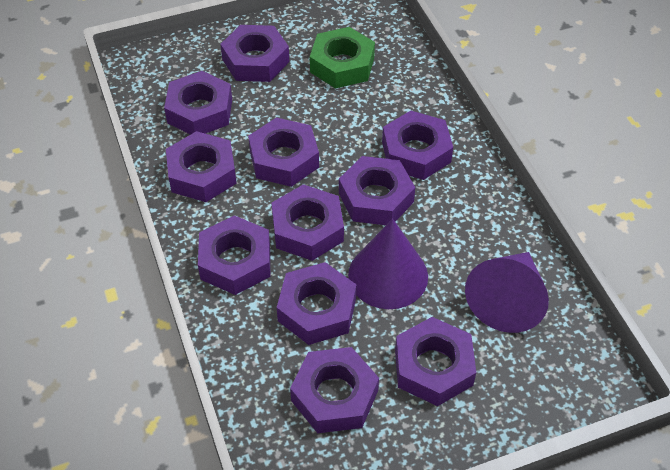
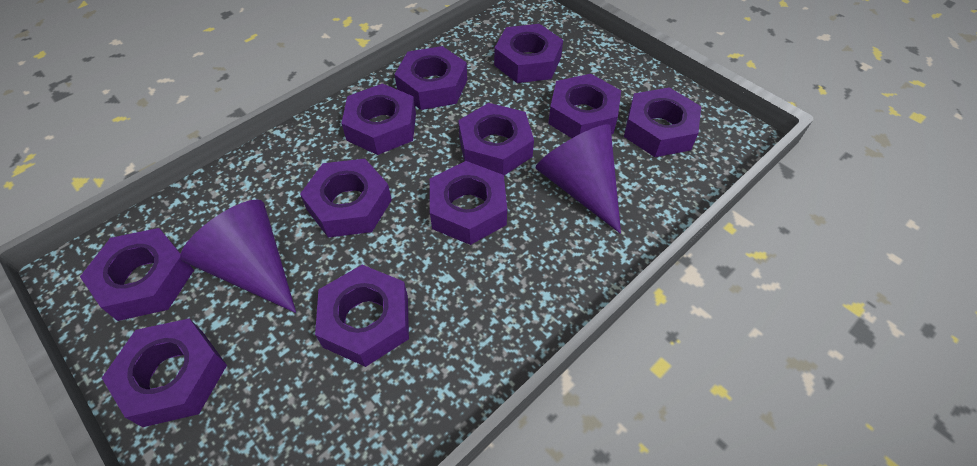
green nut: 1 -> 0

